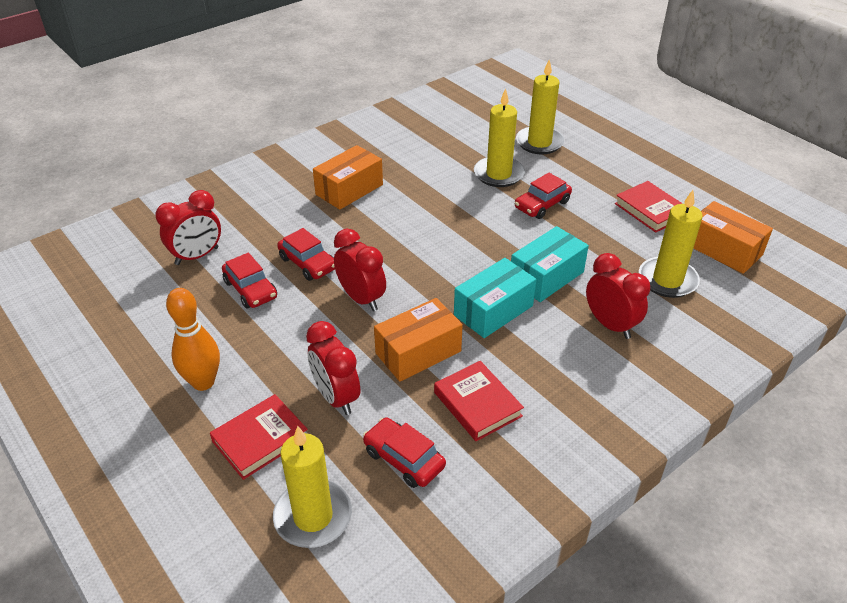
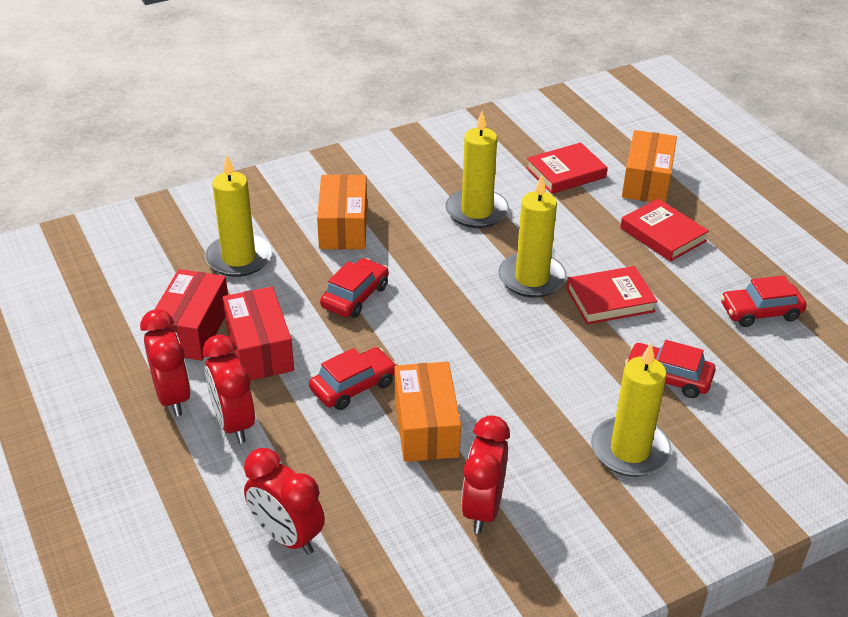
orange bowling pin: 1 -> 0
red box: 0 -> 2
turquoise box: 2 -> 0

